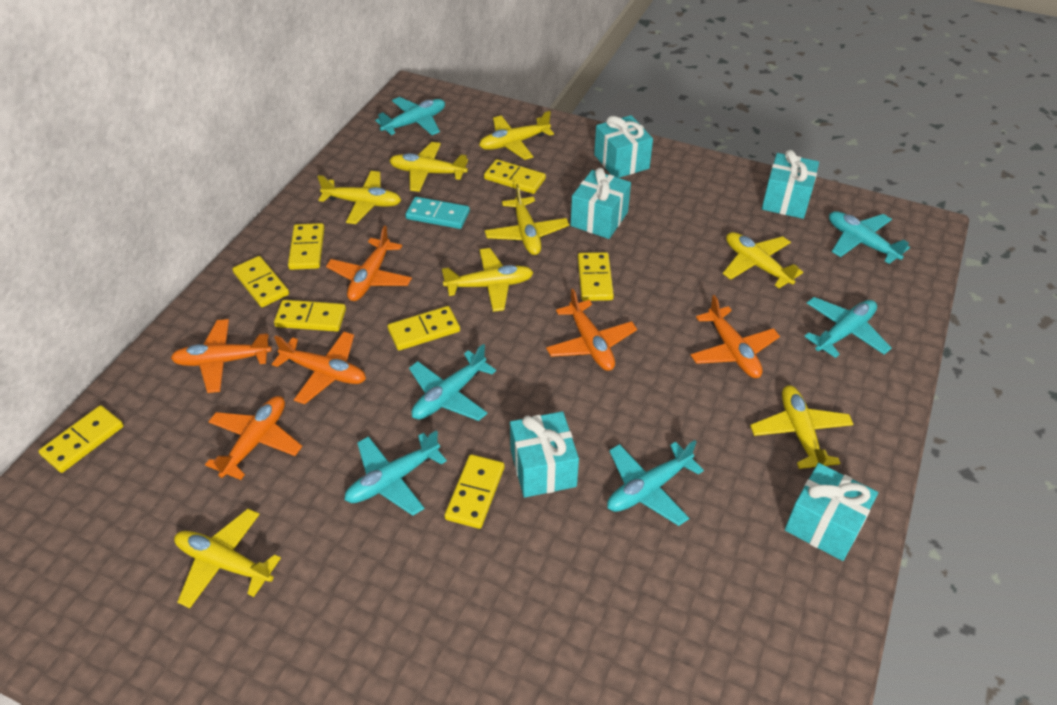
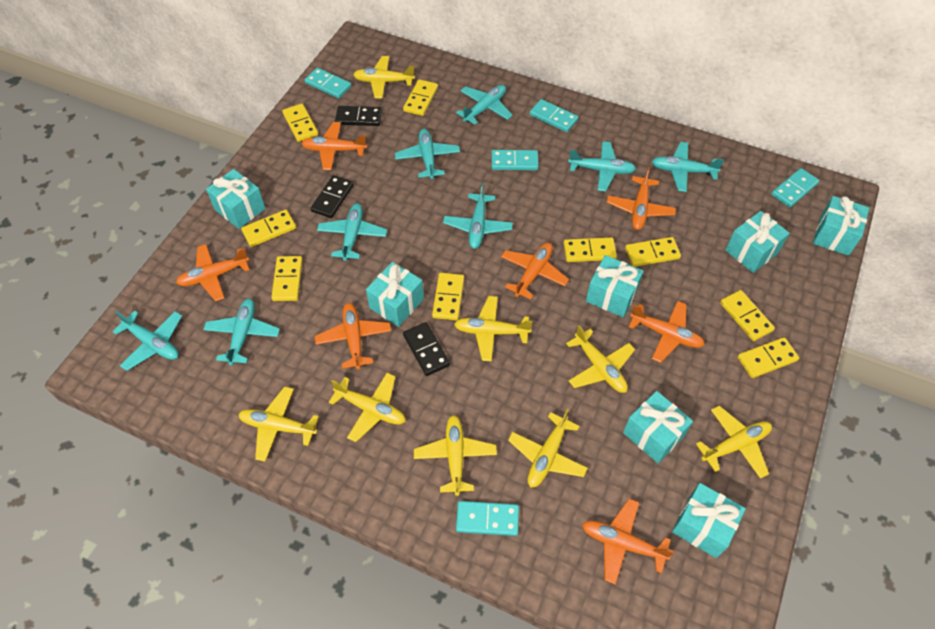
black domino: 0 -> 3
orange plane: 6 -> 7
turquoise domino: 1 -> 5
turquoise gift: 5 -> 7
turquoise plane: 6 -> 8
yellow domino: 8 -> 9

